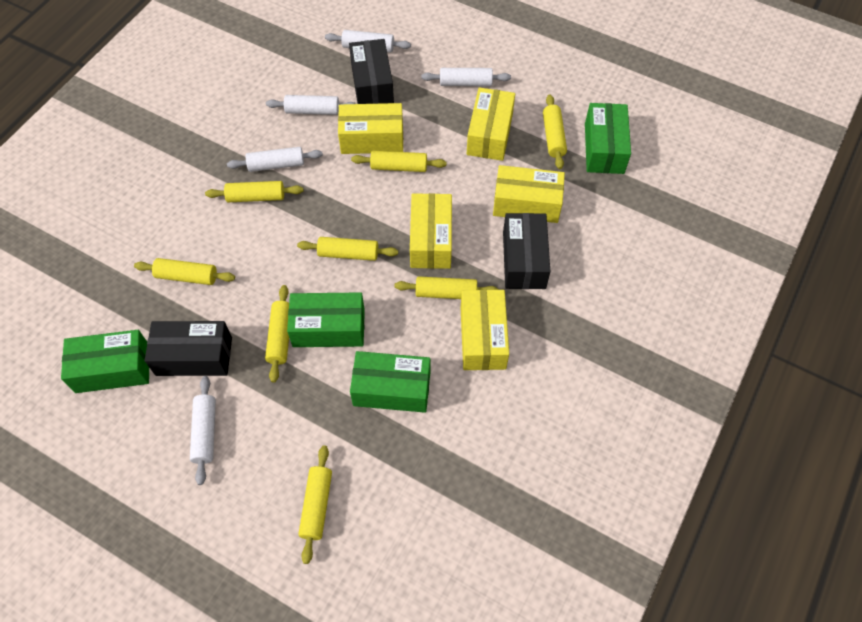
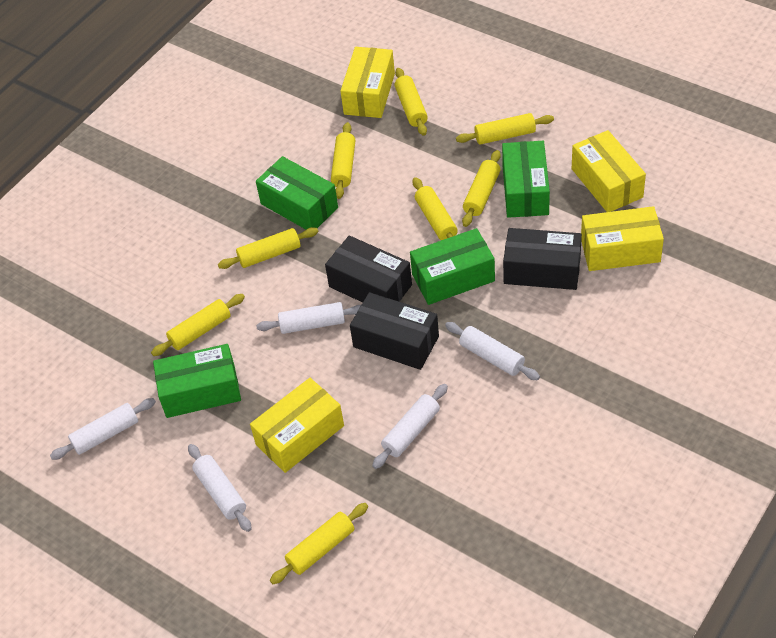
yellow box: 5 -> 4

